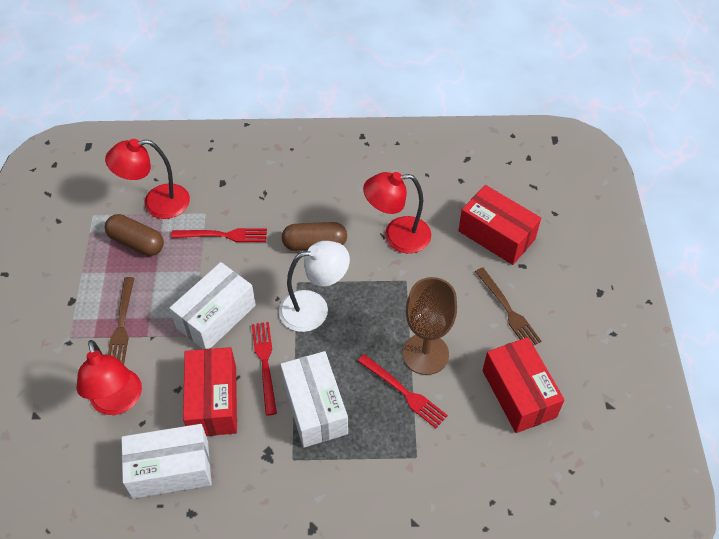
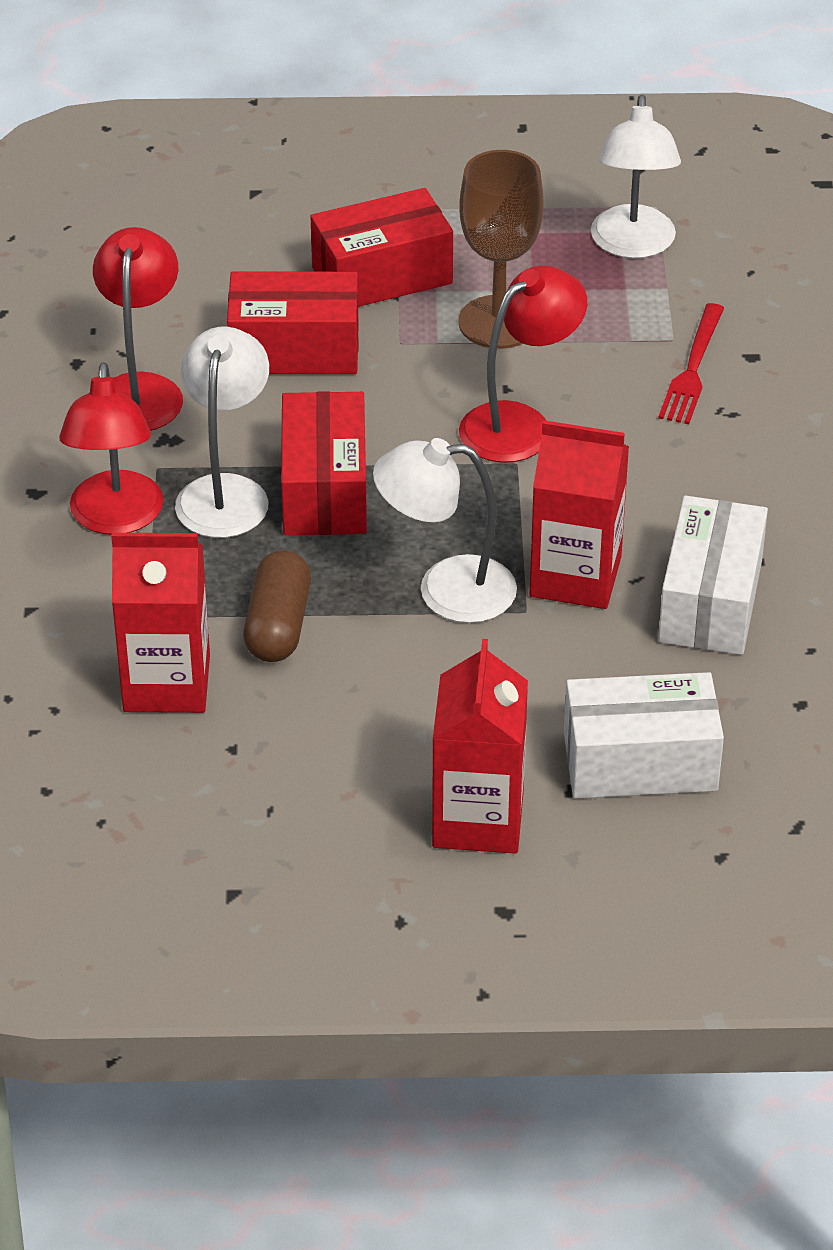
brown capsule: 2 -> 1
brown fork: 2 -> 0
red carton: 0 -> 3
red fork: 3 -> 1
white box: 3 -> 2
white lamp: 1 -> 3

